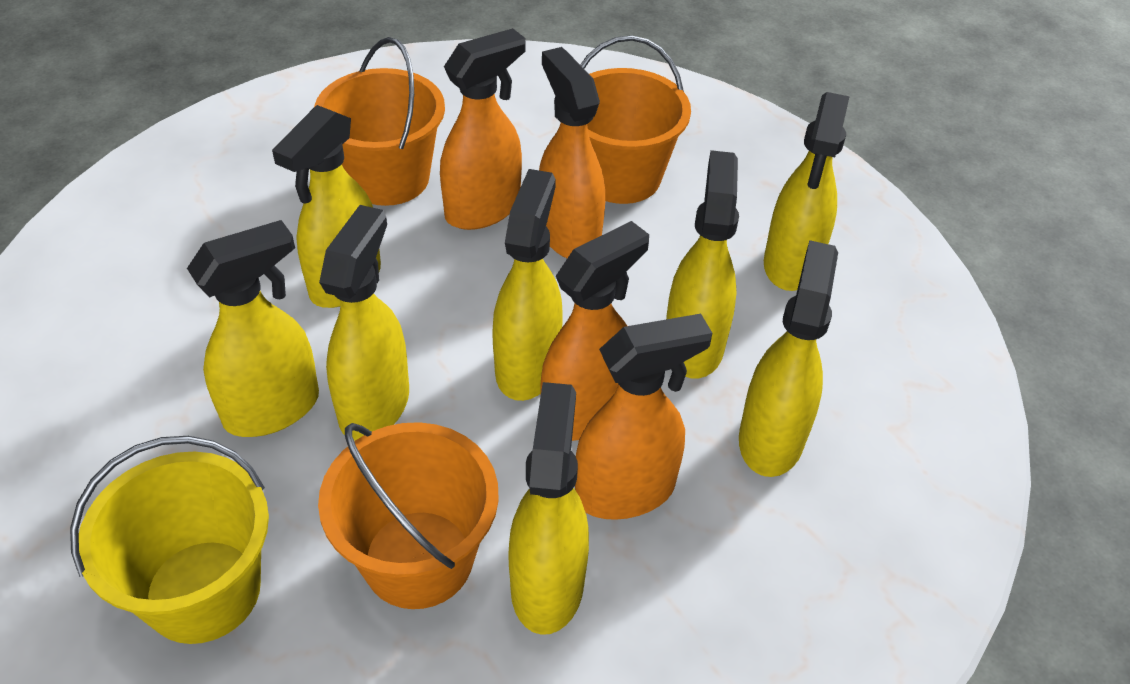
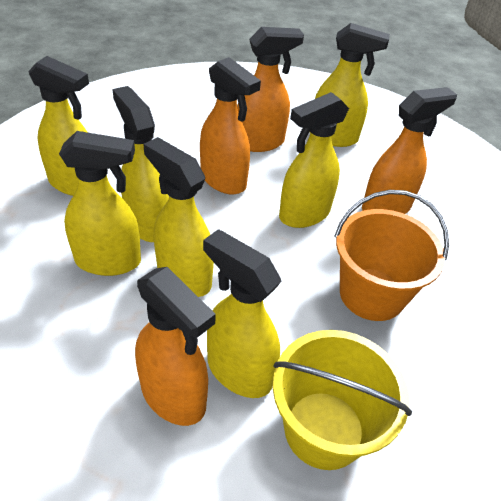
orange bucket: 3 -> 1
yellow spray bottle: 8 -> 7

